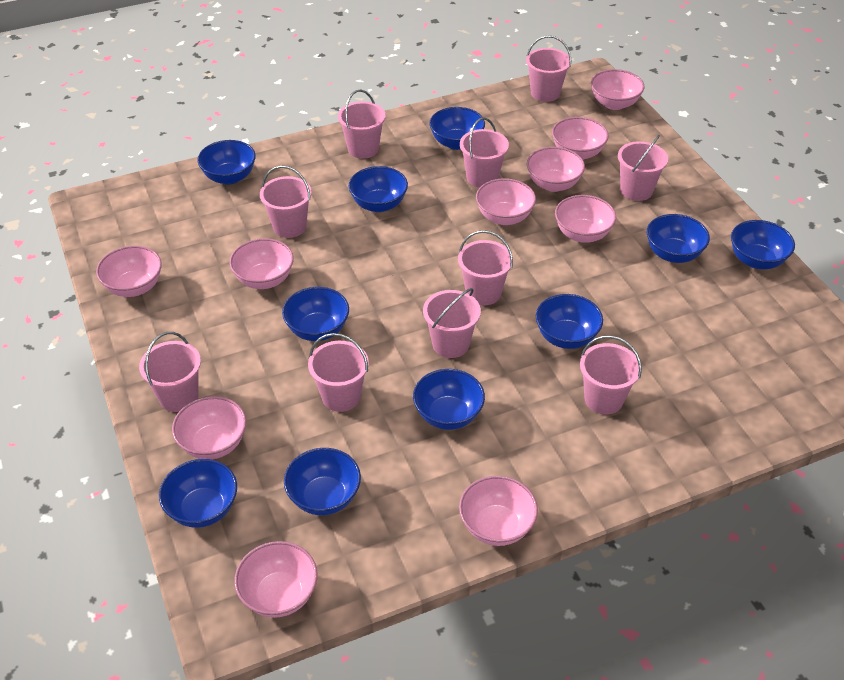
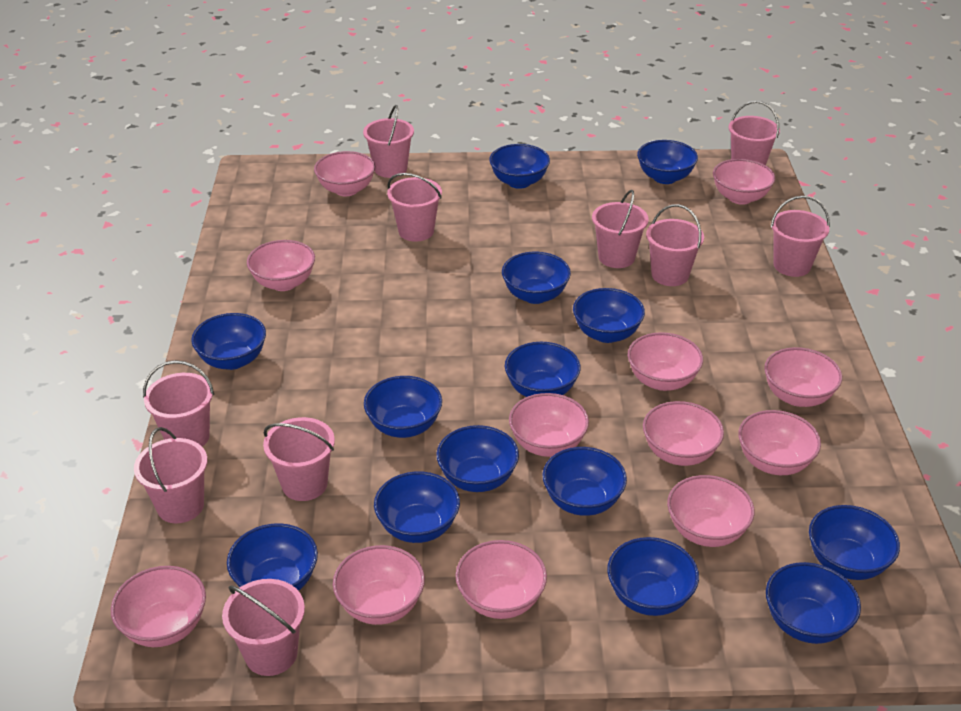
blue bowl: 10 -> 14
pink bowl: 10 -> 12

